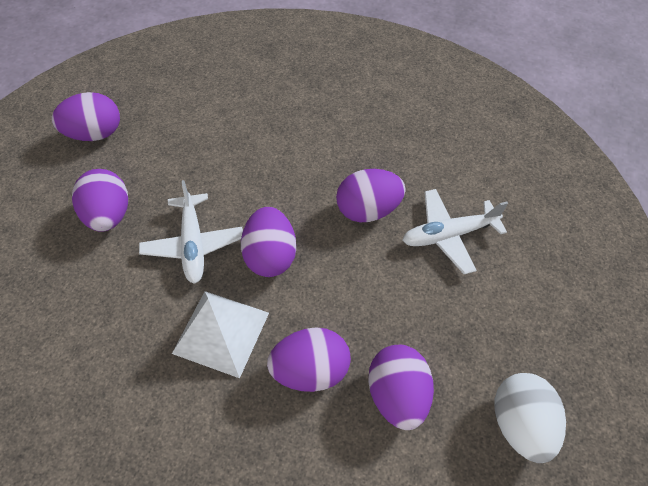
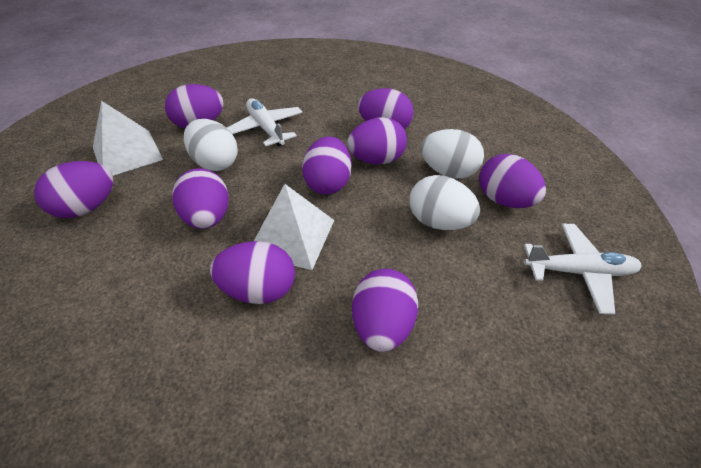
purple egg: 6 -> 9
white egg: 1 -> 3
white pyramid: 1 -> 2

